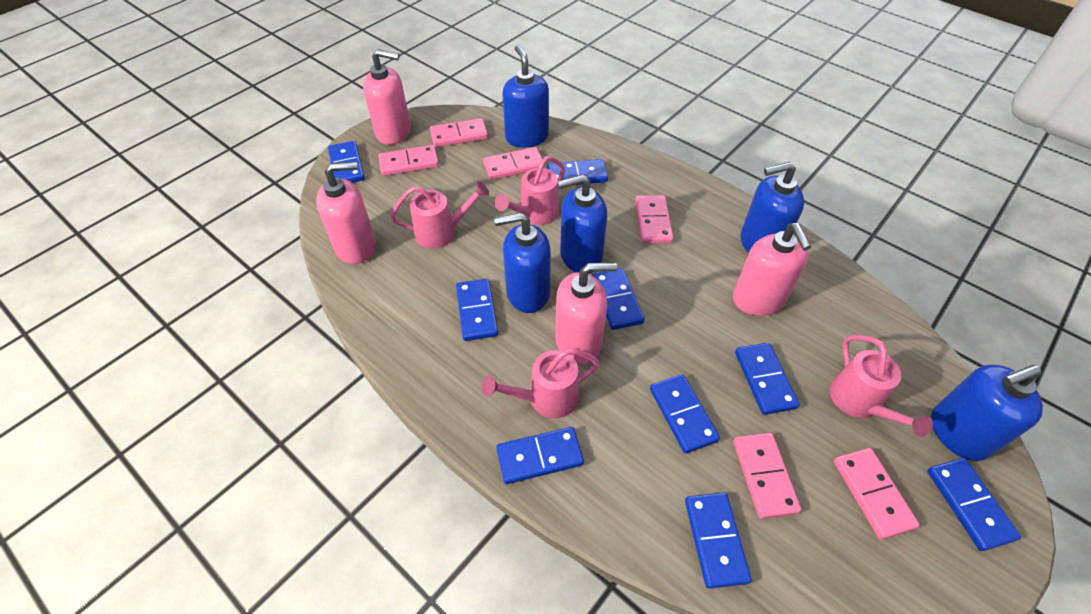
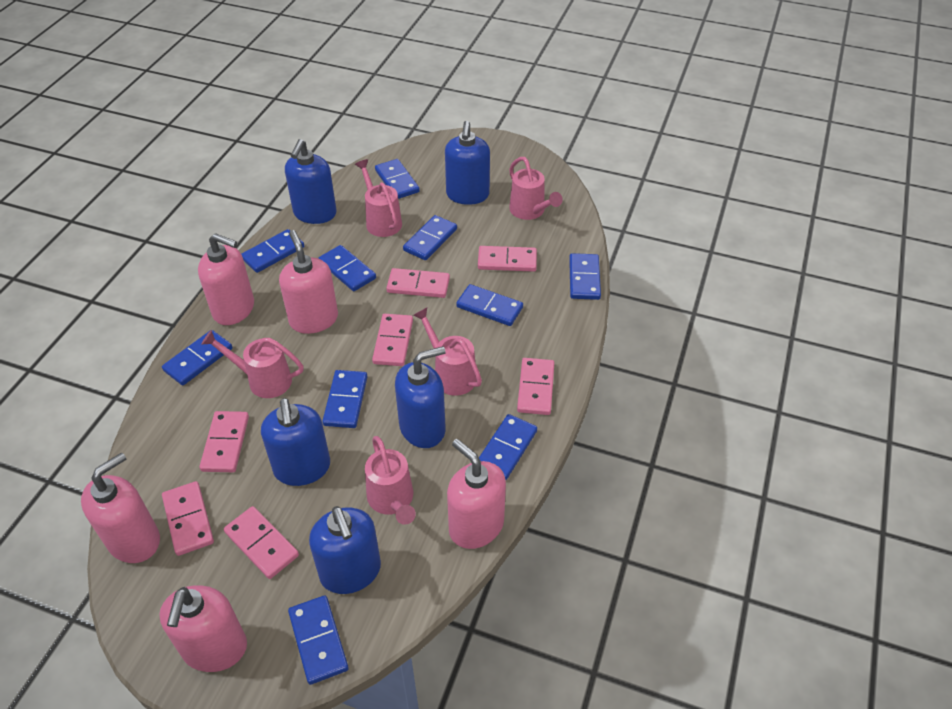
blue domino: 9 -> 10
pink domino: 6 -> 7
pink soap dispenser: 4 -> 5
pink watering can: 4 -> 5

